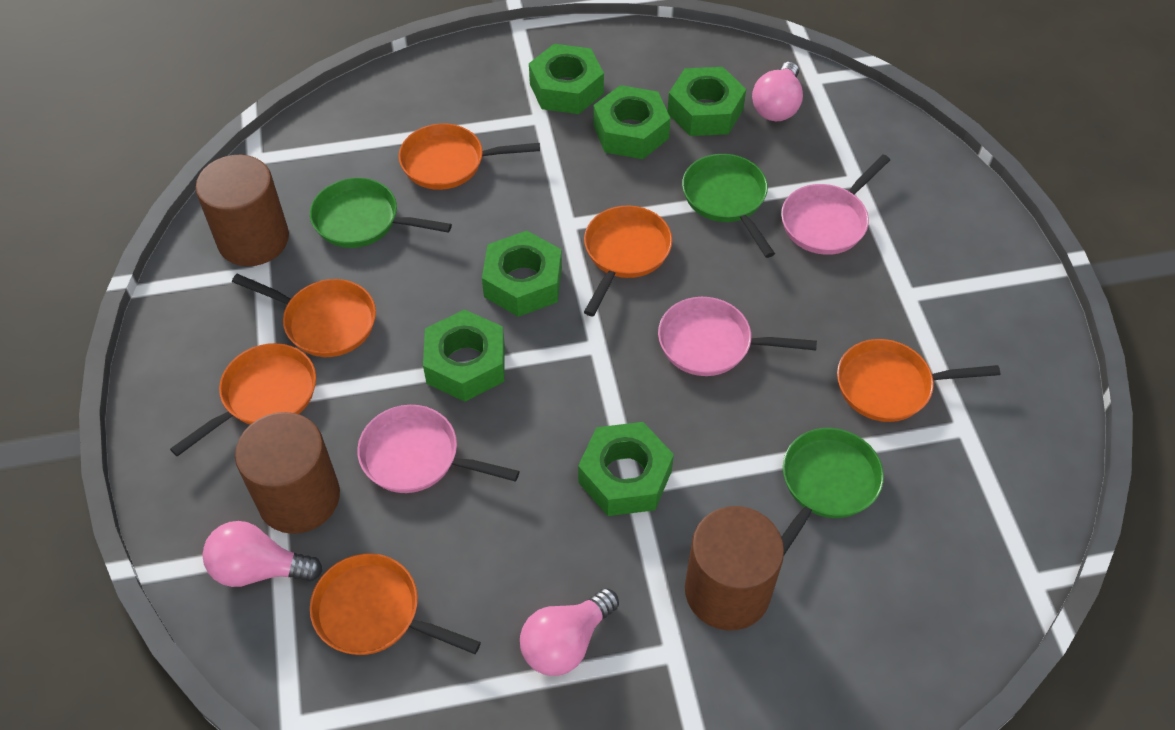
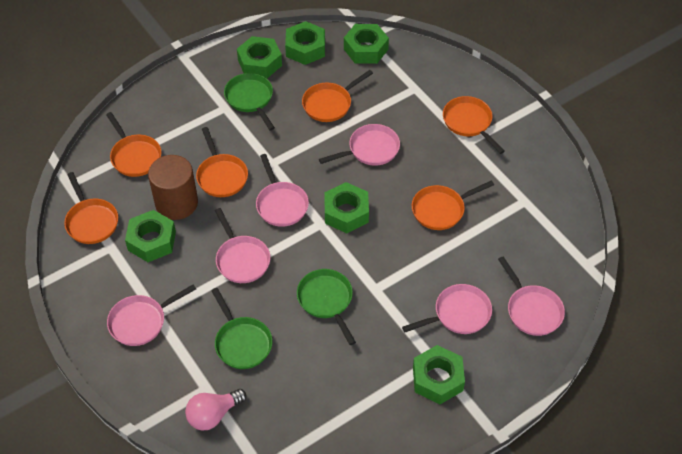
brown cylinder: 3 -> 1
pink light bulb: 3 -> 1
pink pan: 3 -> 6

